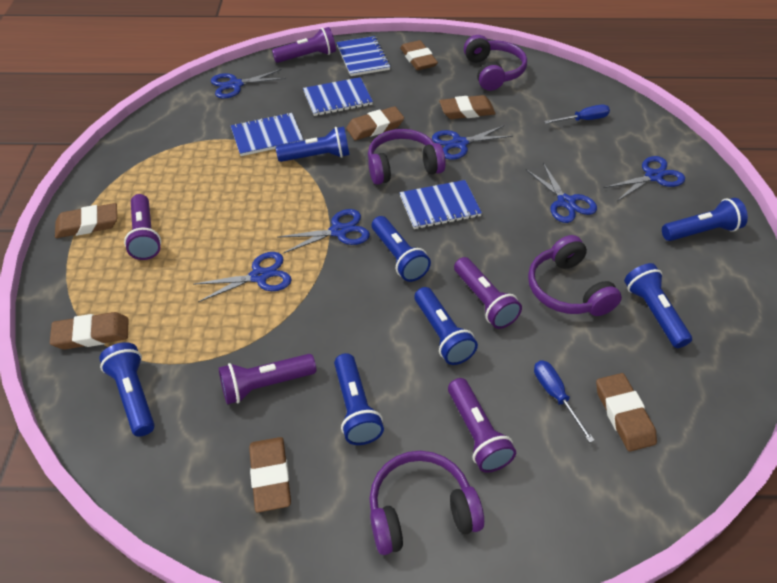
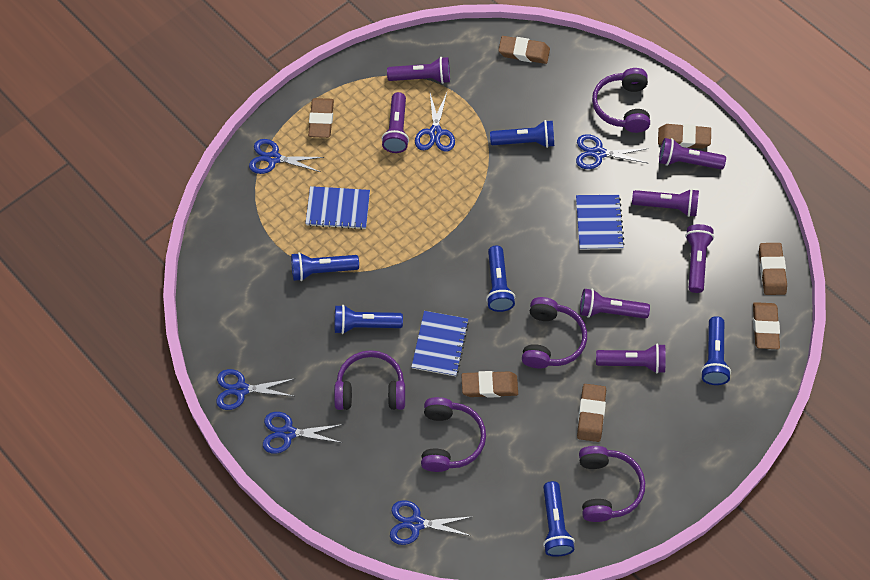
blue flashlight: 7 -> 6
blue notebook: 4 -> 3
blue screwdriver: 2 -> 0
purple flashlight: 5 -> 7
purple headphones: 4 -> 5

